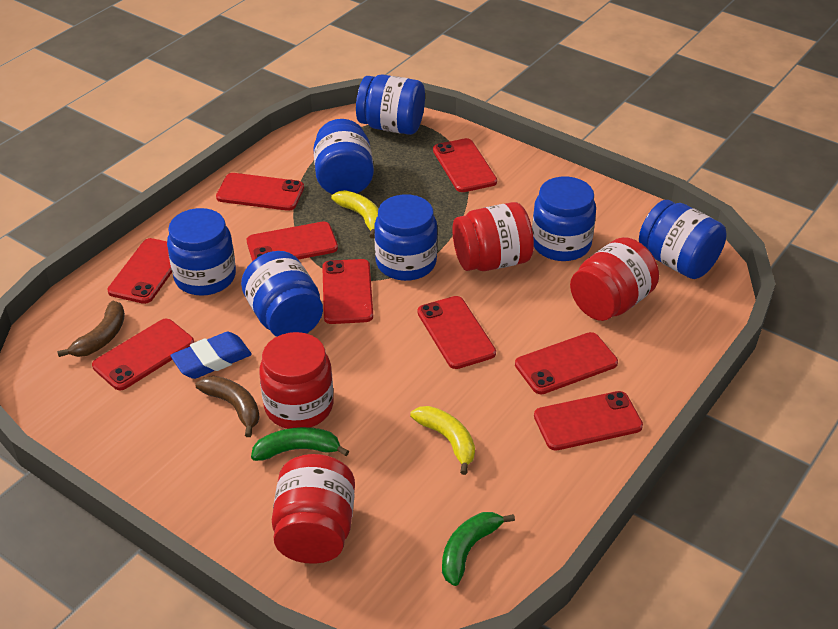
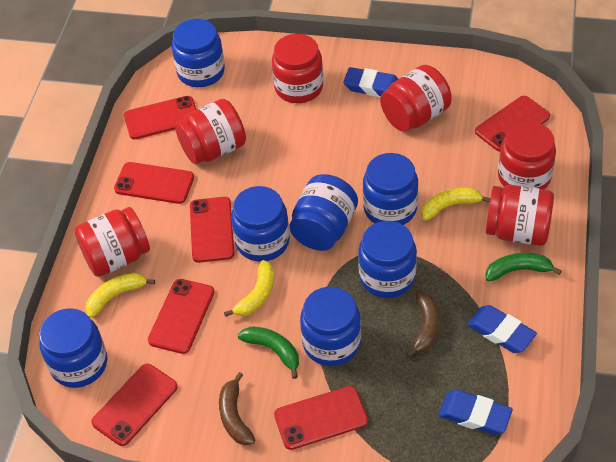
blue eraser: 1 -> 3
red jar: 4 -> 6
red phone: 9 -> 7
yellow banana: 2 -> 3

